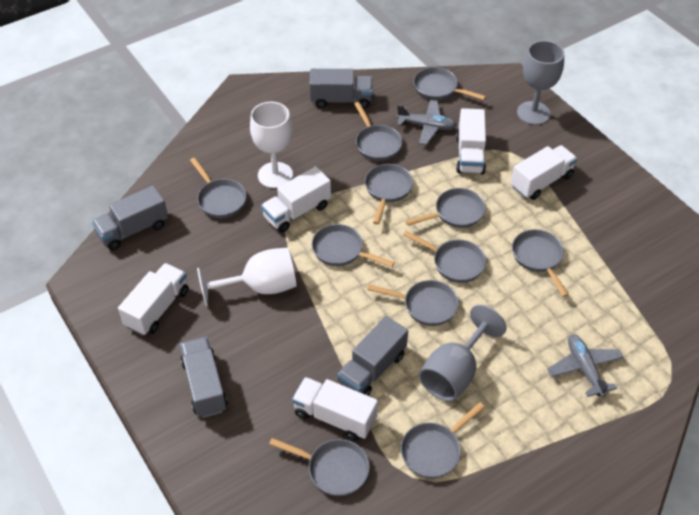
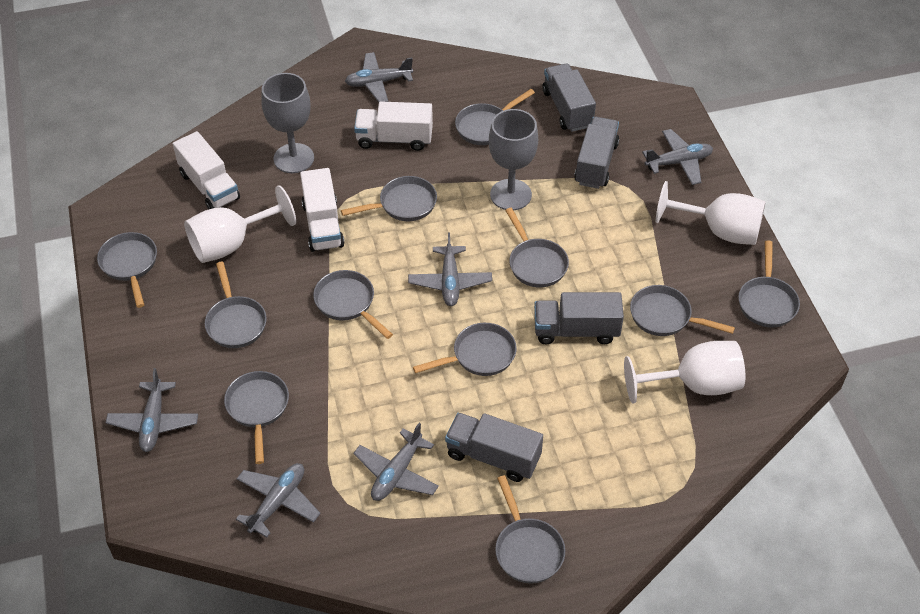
grey plane: 2 -> 6
white goblet: 2 -> 3
white truck: 5 -> 3

